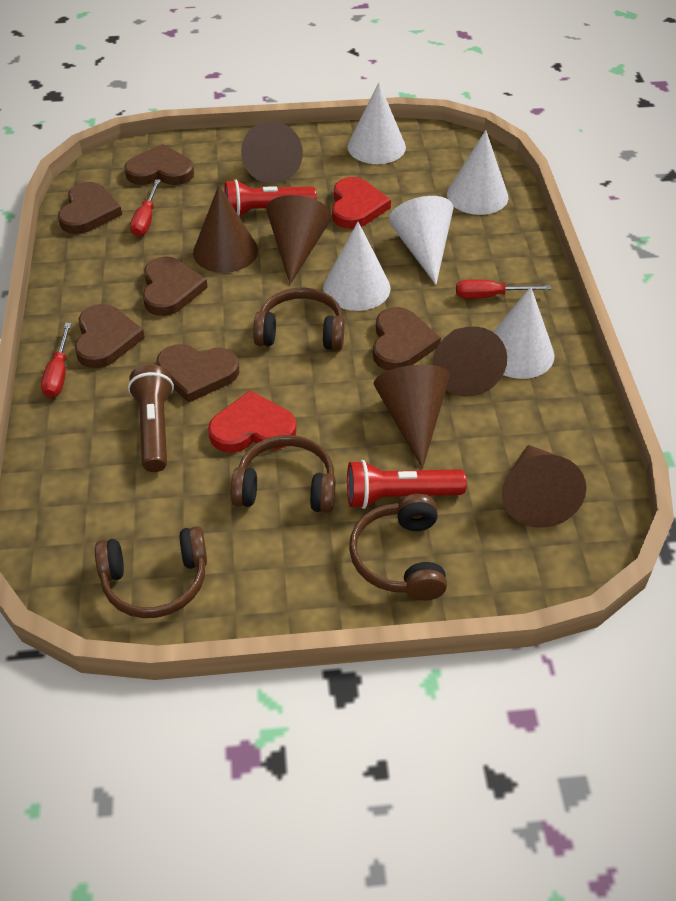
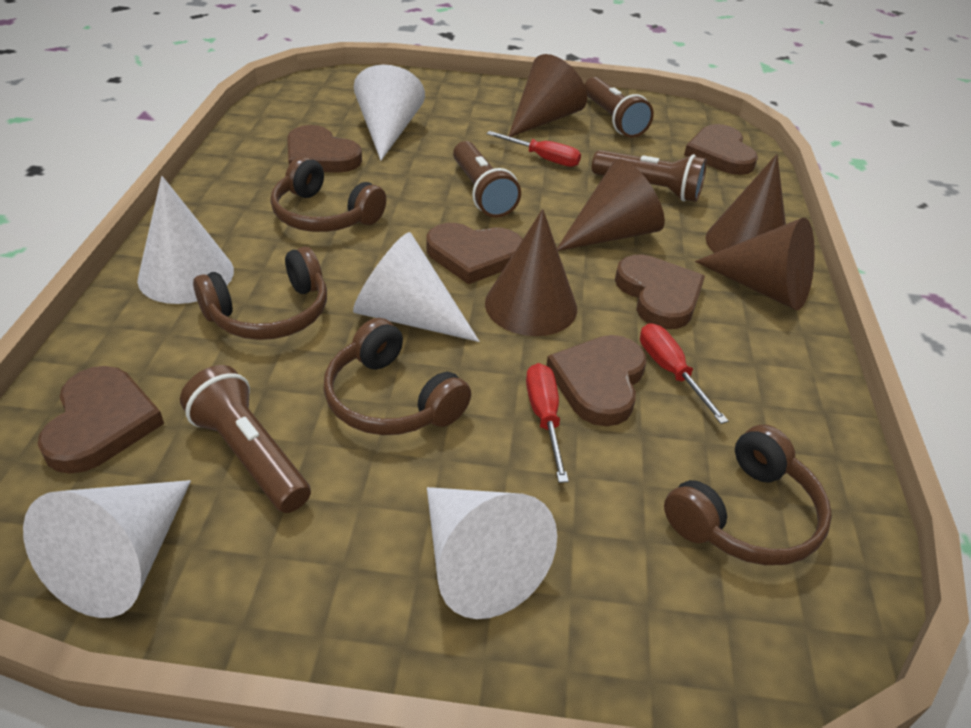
brown cone: 6 -> 5
brown flashlight: 1 -> 4
red flashlight: 2 -> 0
red heart: 2 -> 0

